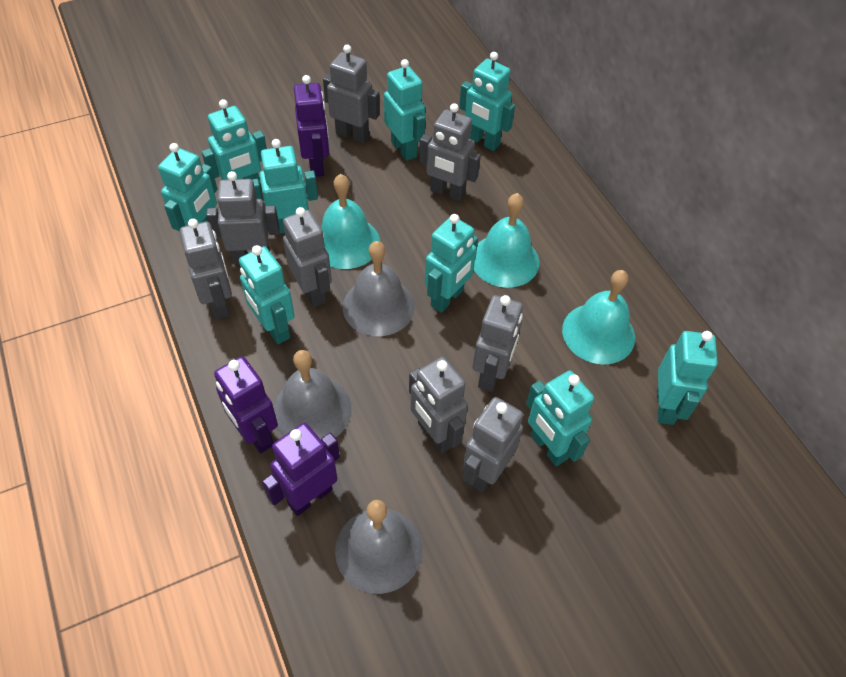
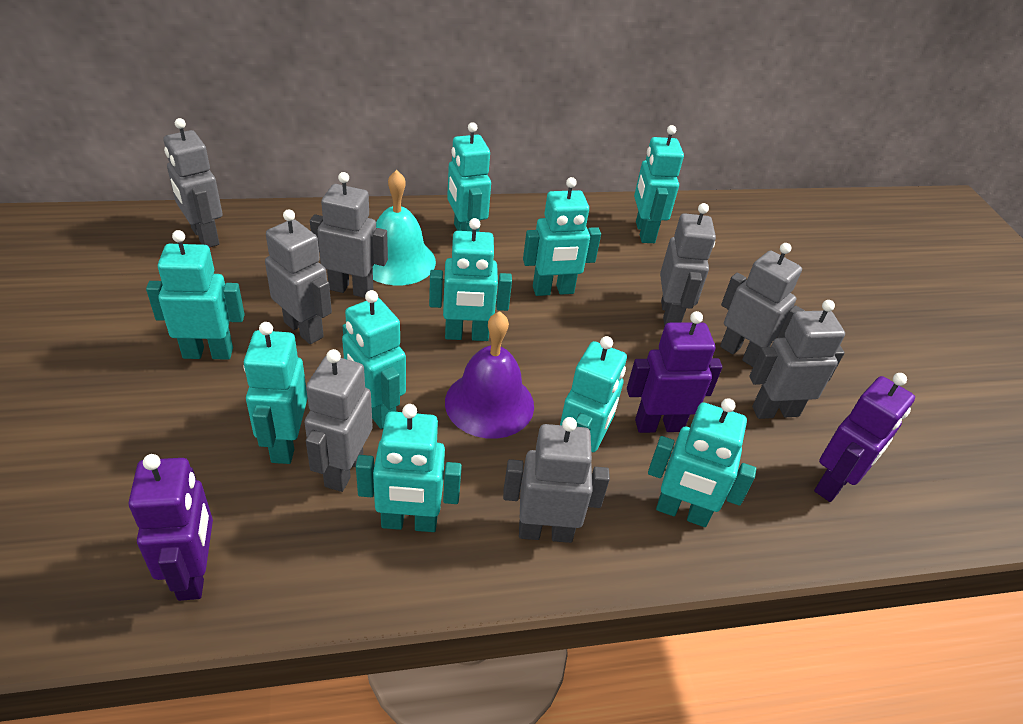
grey bell: 3 -> 0
purple bell: 0 -> 1
turquoise bell: 3 -> 1
turquoise robot: 9 -> 10

